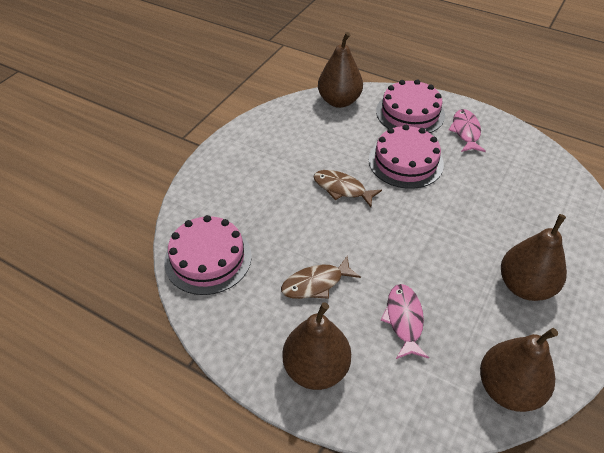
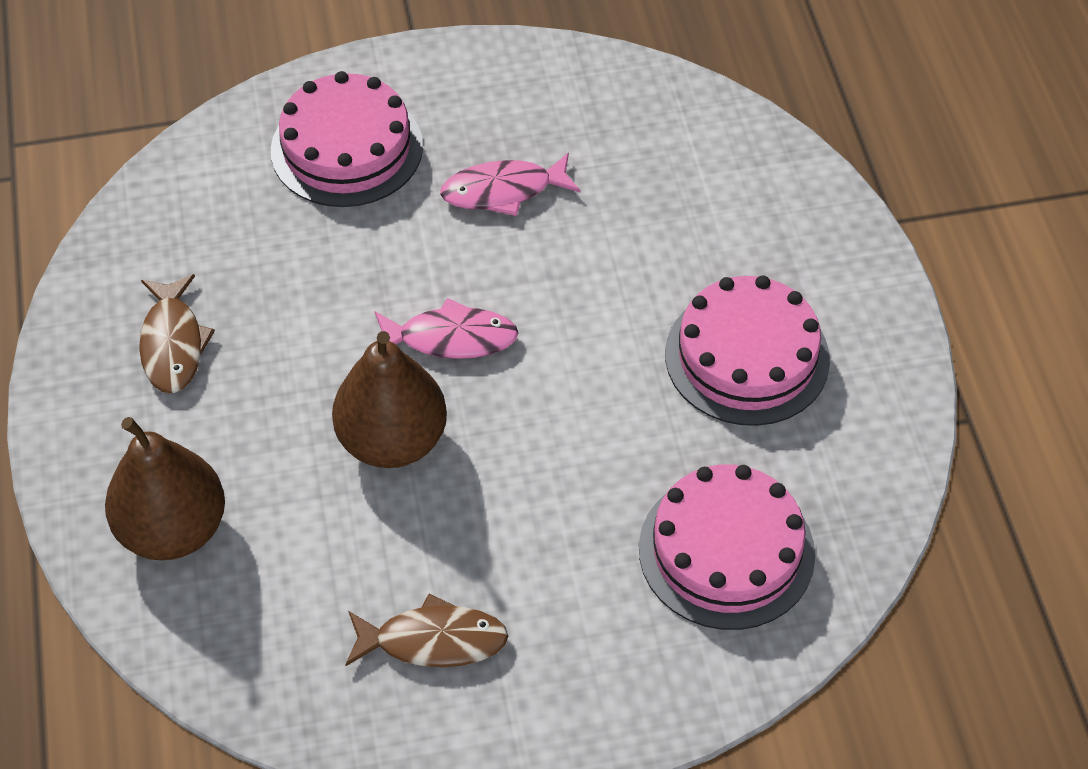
brown pear: 4 -> 2

